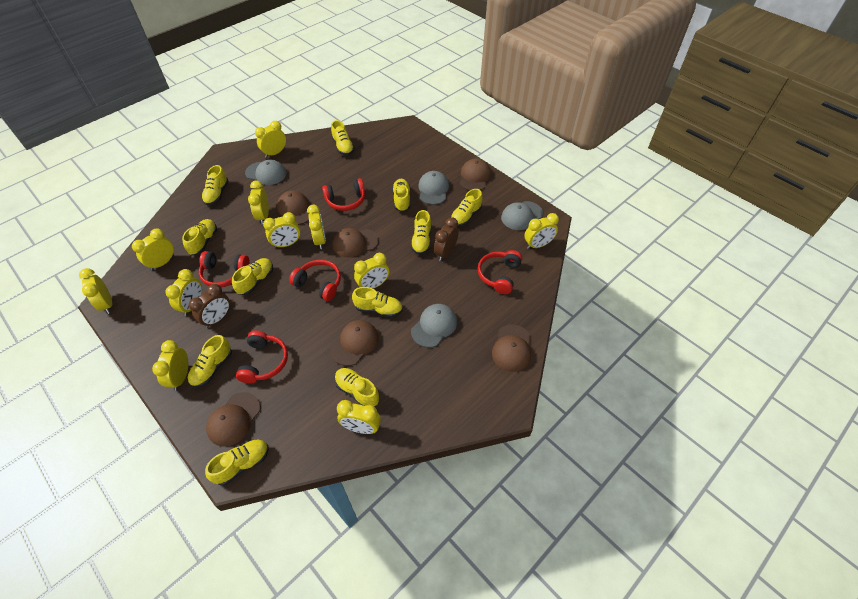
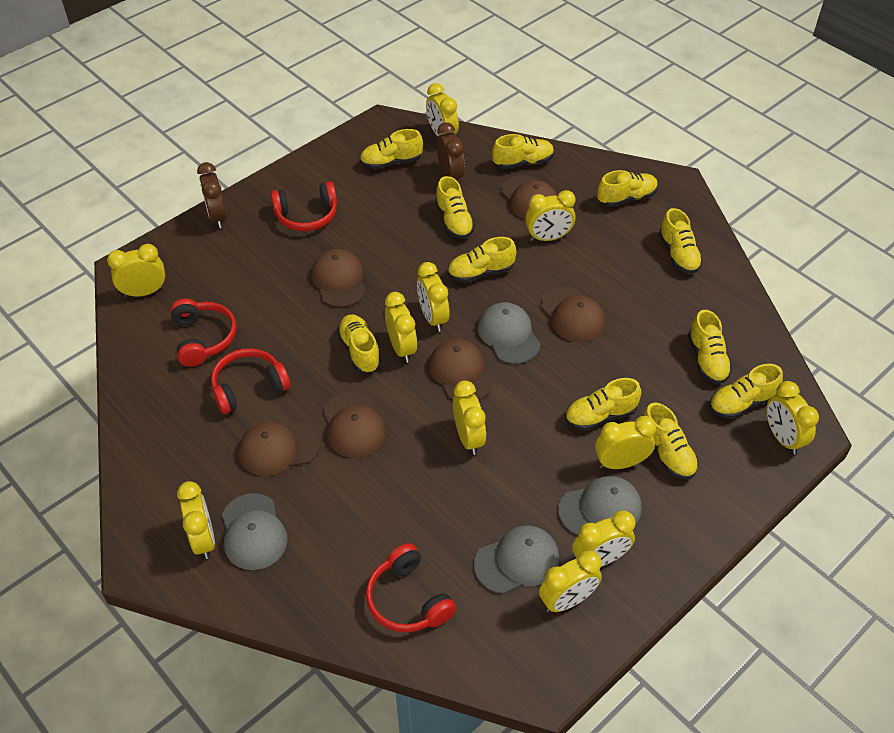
red headphones: 5 -> 4

